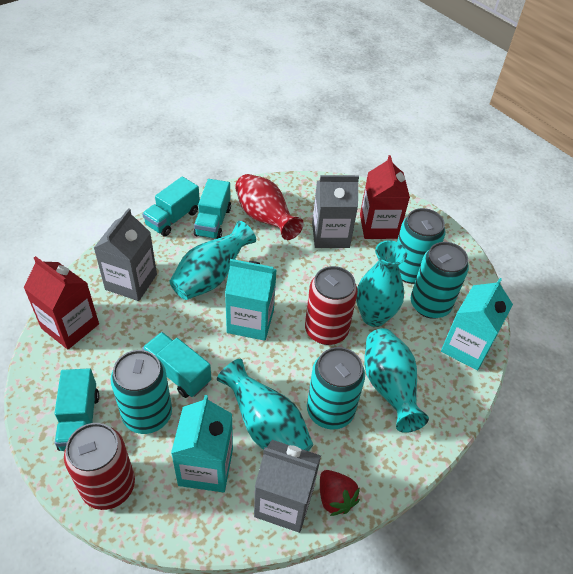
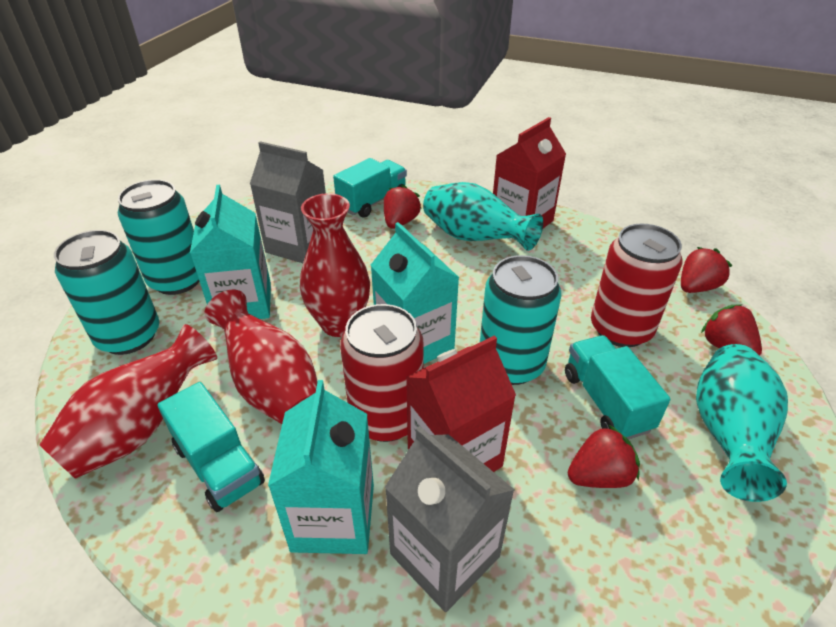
grey carton: 3 -> 2
red strawberry: 1 -> 4
red vase: 1 -> 3
turquoise can: 4 -> 3
turquoise truck: 4 -> 3
turquoise vase: 4 -> 2

